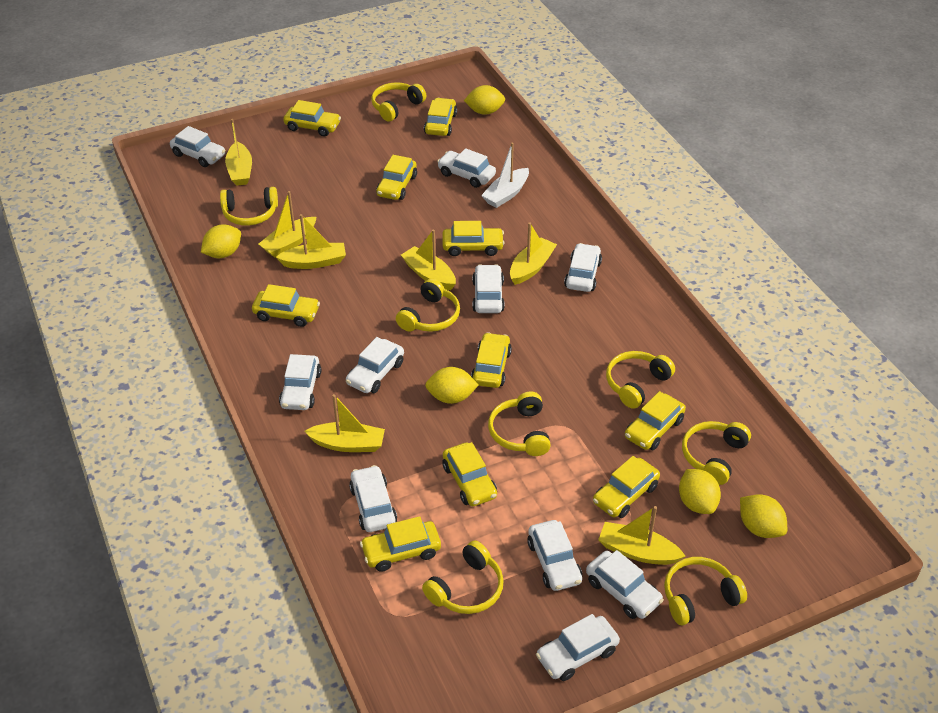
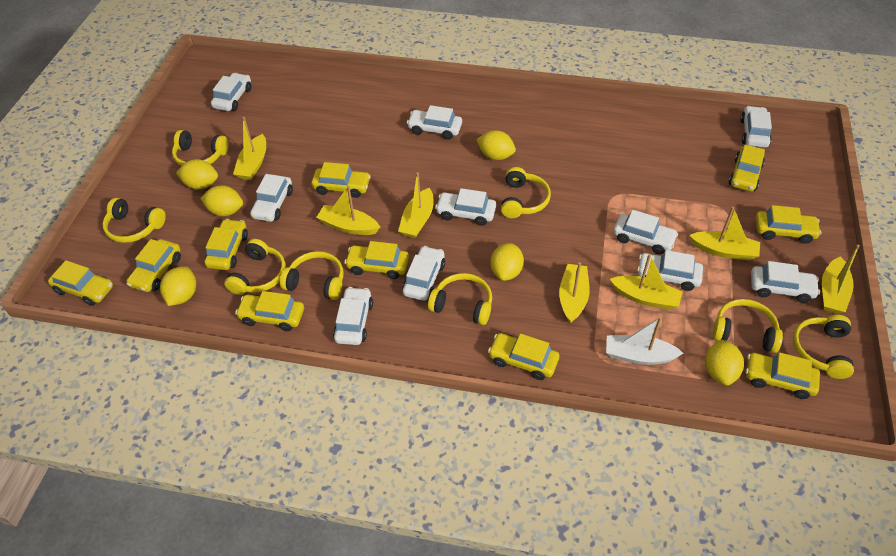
yellow lemon: 5 -> 6

